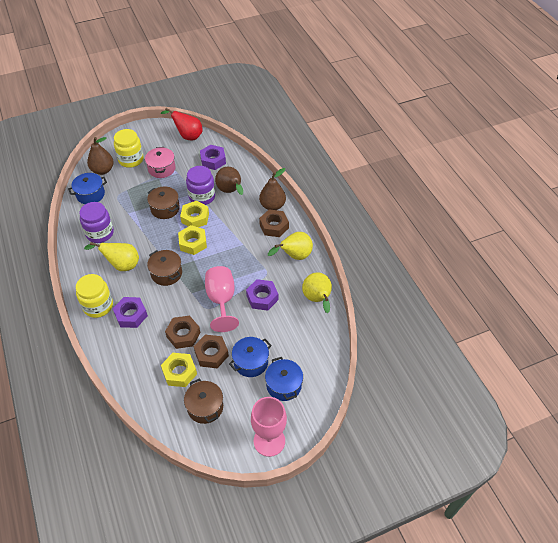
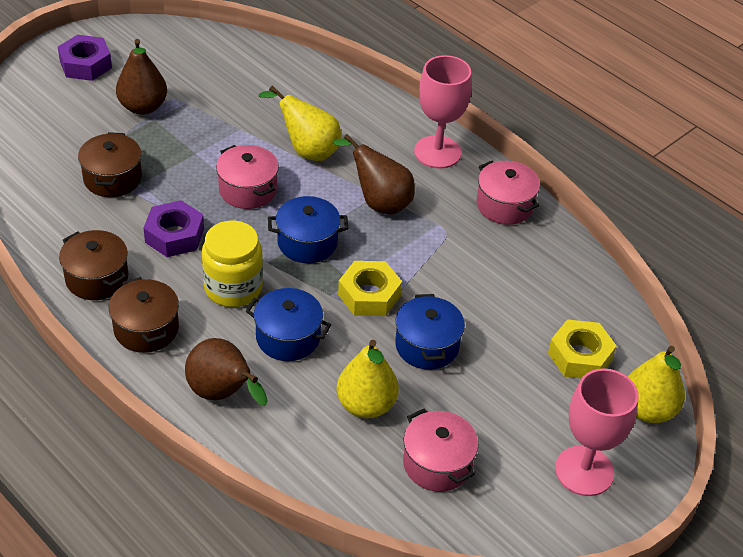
brown nut: 3 -> 0
pink pot: 1 -> 3
purple jar: 2 -> 0
purple nut: 3 -> 2
red pear: 1 -> 0
yellow jar: 2 -> 1
yellow nut: 3 -> 2

